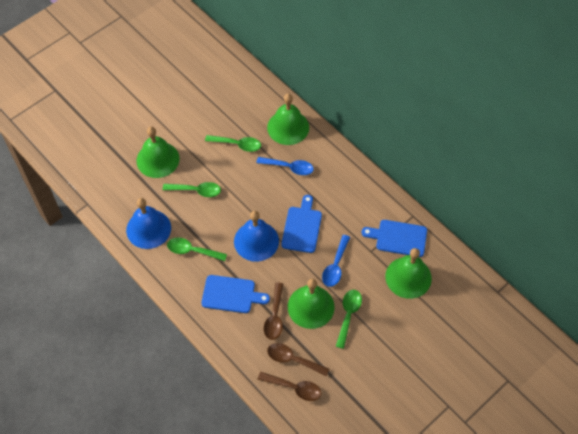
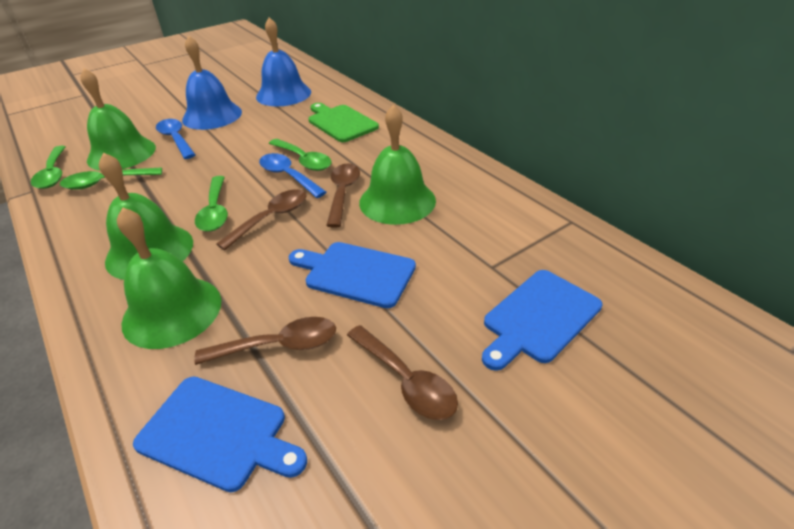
brown spoon: 3 -> 4
green cutting board: 0 -> 1

